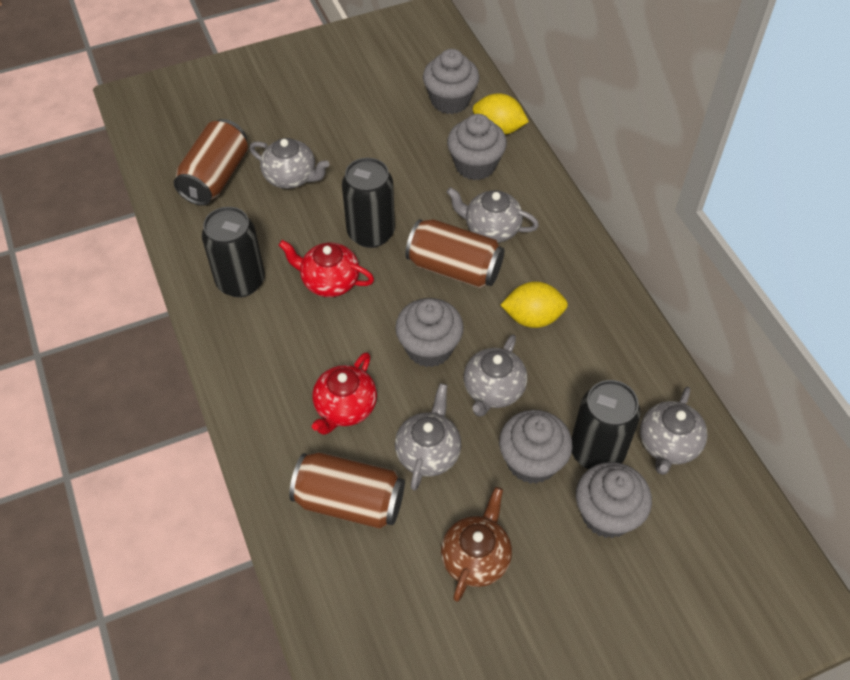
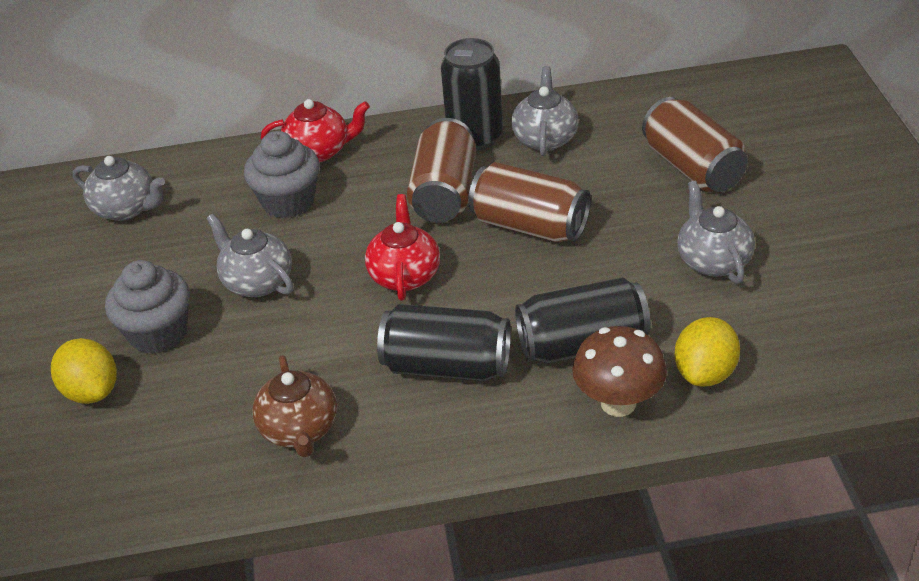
brown mushroom: 0 -> 1
grey cupcake: 5 -> 2
grey teapot: 5 -> 4

